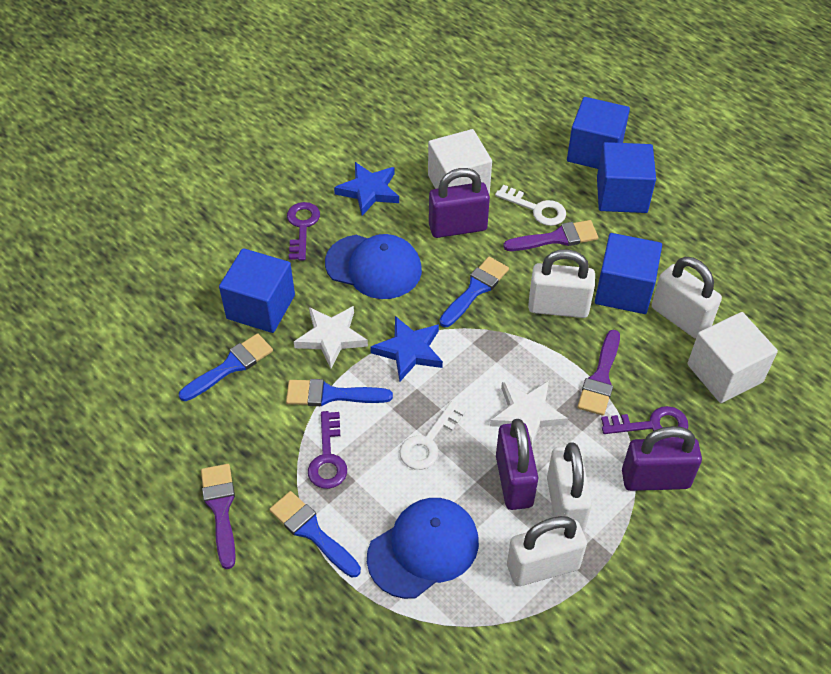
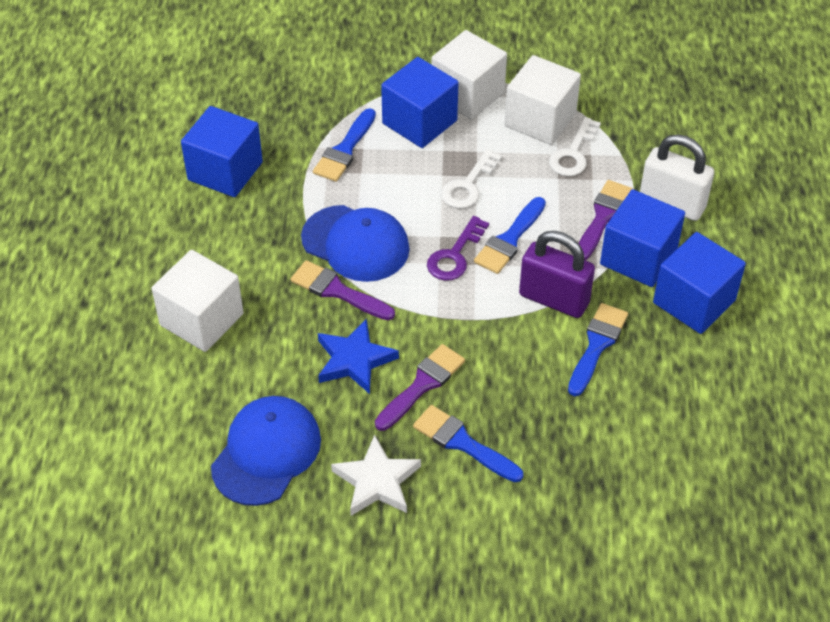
blue star: 2 -> 1
purple key: 3 -> 1
purple padlock: 3 -> 1
white cube: 2 -> 3
white padlock: 4 -> 1
white star: 2 -> 1

